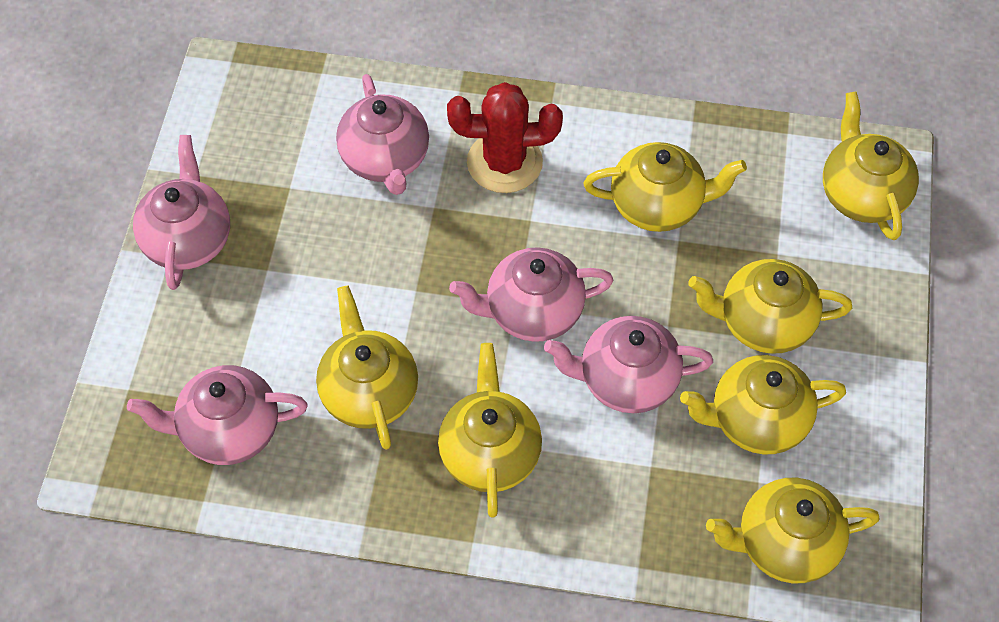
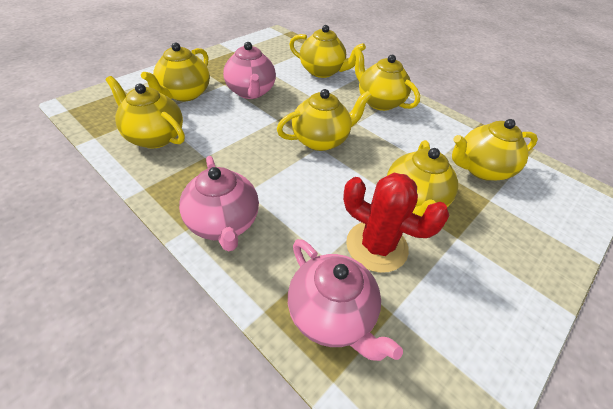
pink teapot: 5 -> 3

